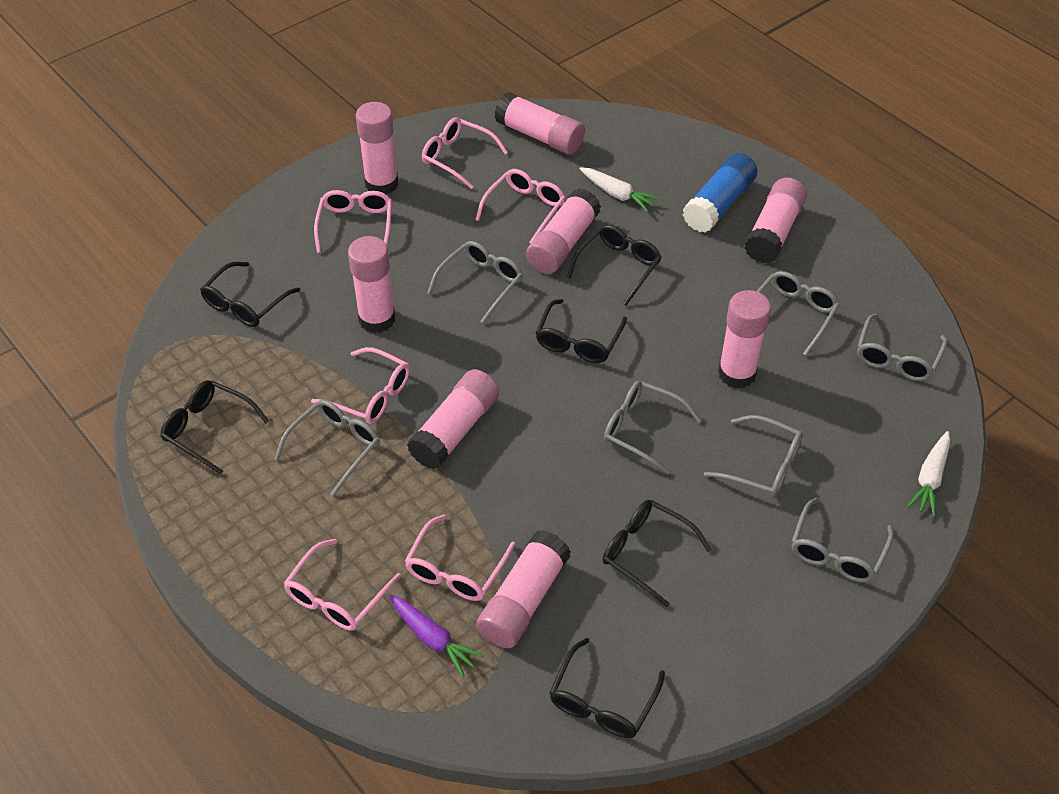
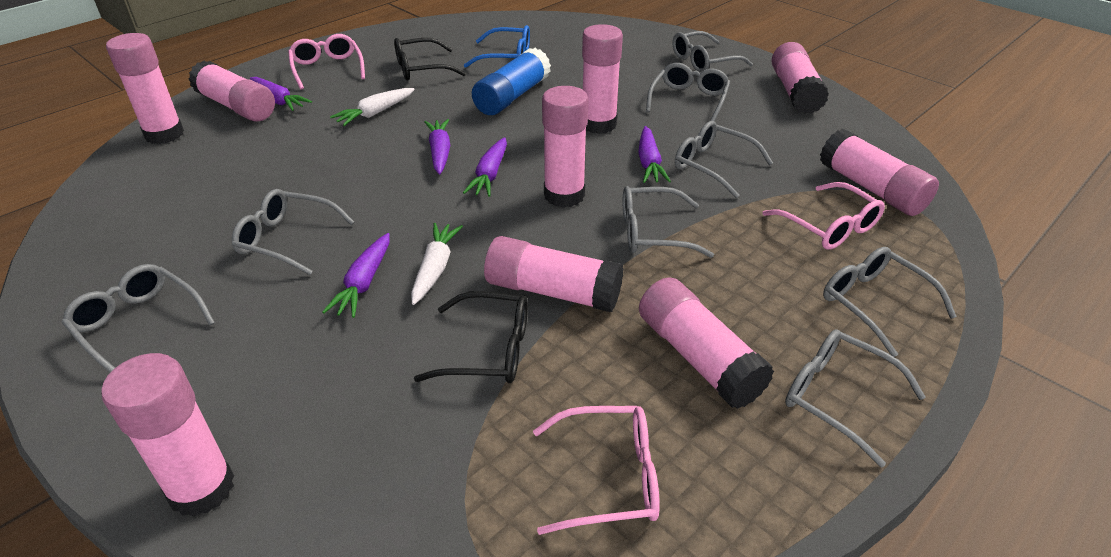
black glasses: 6 -> 2
blue glasses: 0 -> 1
grey glasses: 7 -> 8
pink glasses: 6 -> 3
pink glue stick: 8 -> 9
purple carrot: 1 -> 5

